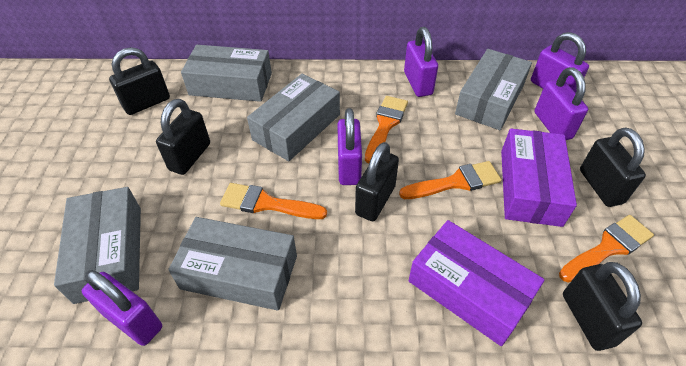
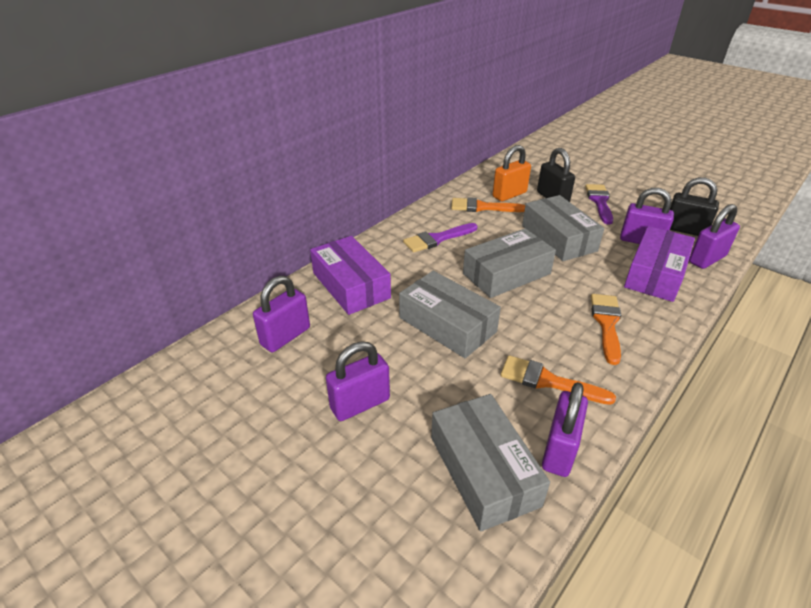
black padlock: 5 -> 2
grey box: 5 -> 4
orange brush: 4 -> 3
orange padlock: 0 -> 1
purple brush: 0 -> 2

